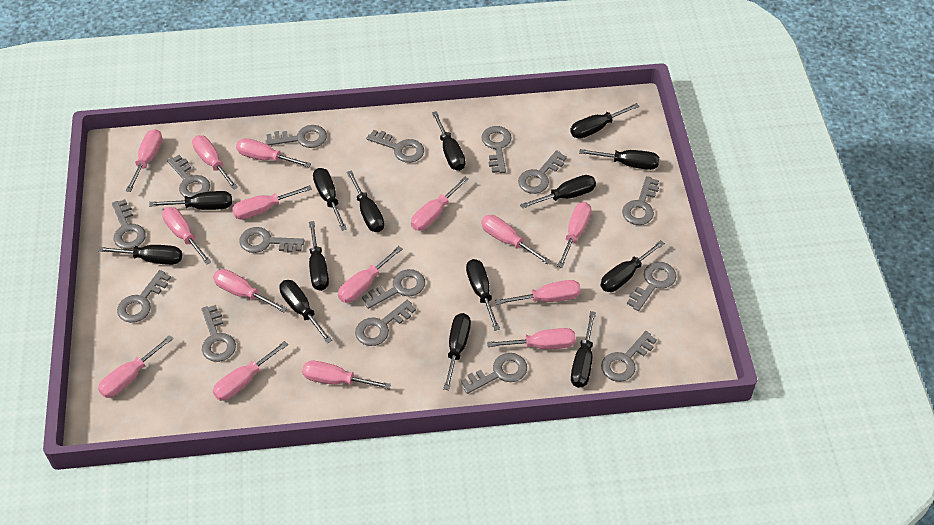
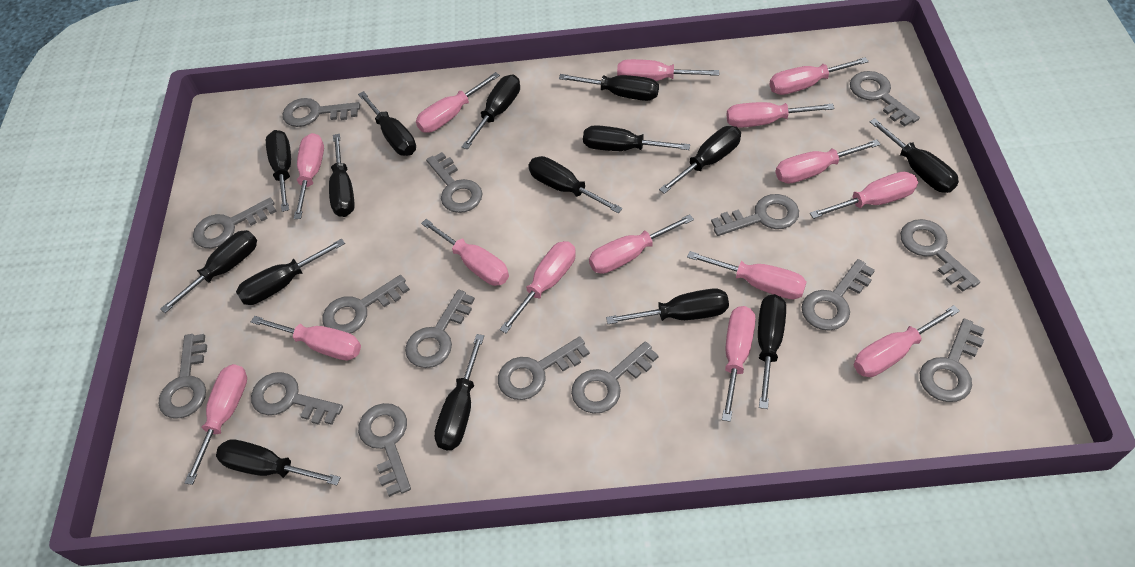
black screwdriver: 14 -> 15

